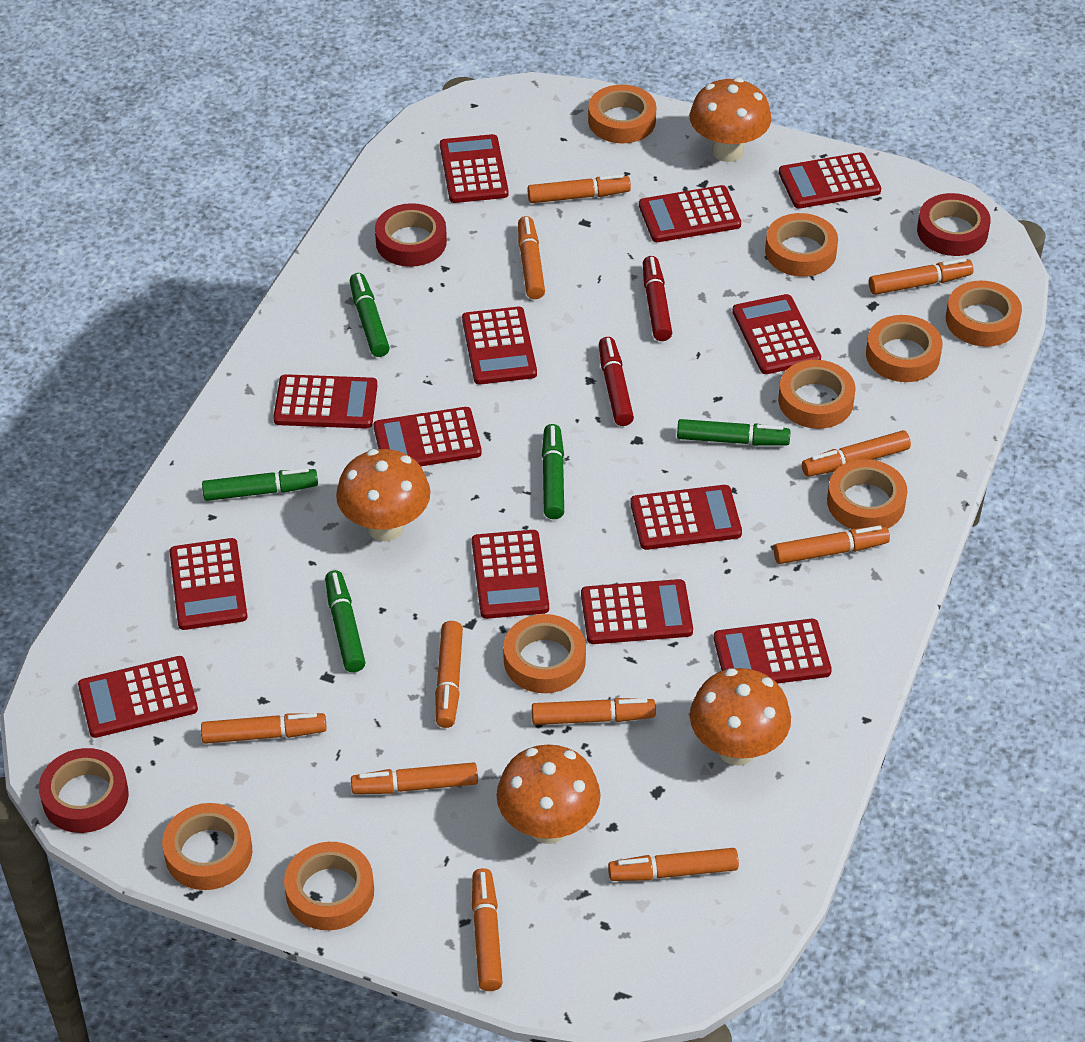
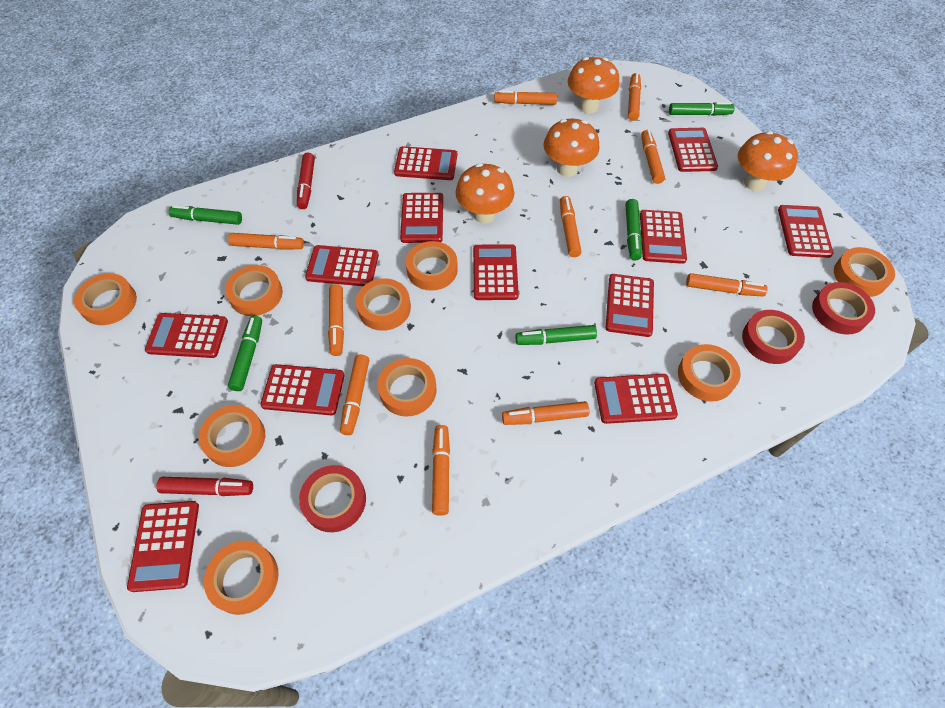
orange marker: 11 -> 10
red calculator: 13 -> 12

